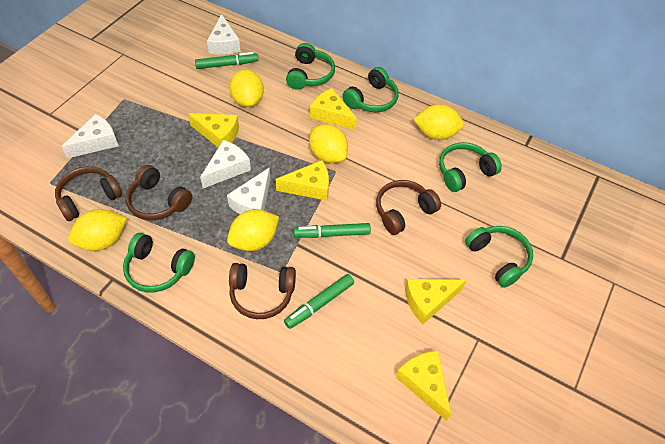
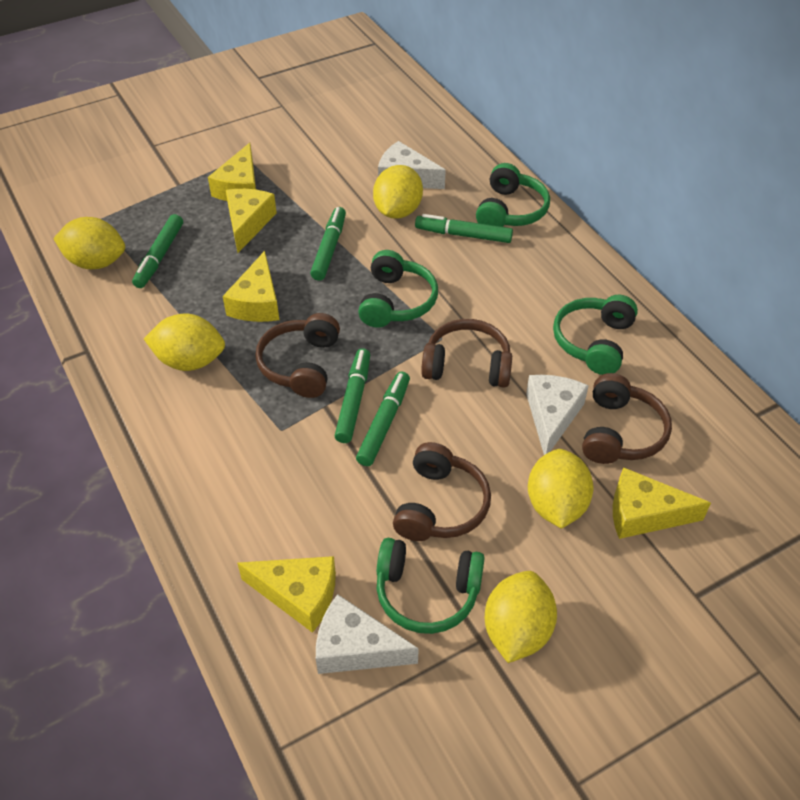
green headphones: 5 -> 4
green marker: 3 -> 5
white cheese: 4 -> 3

